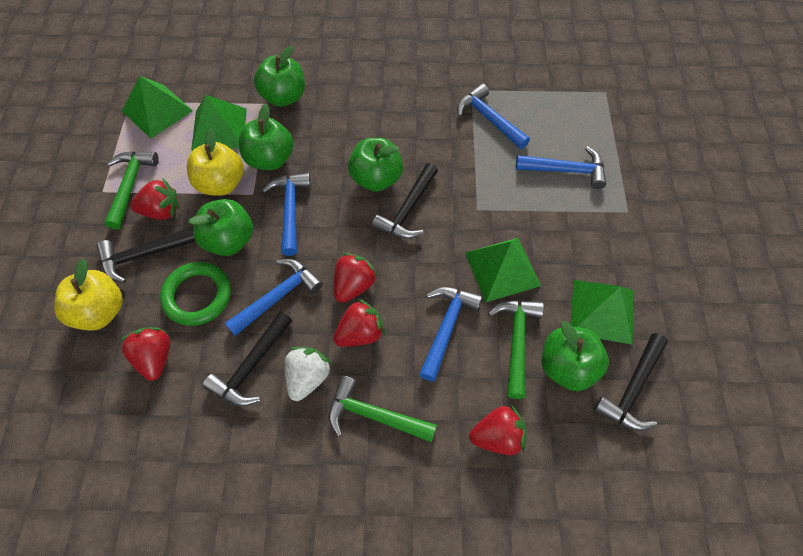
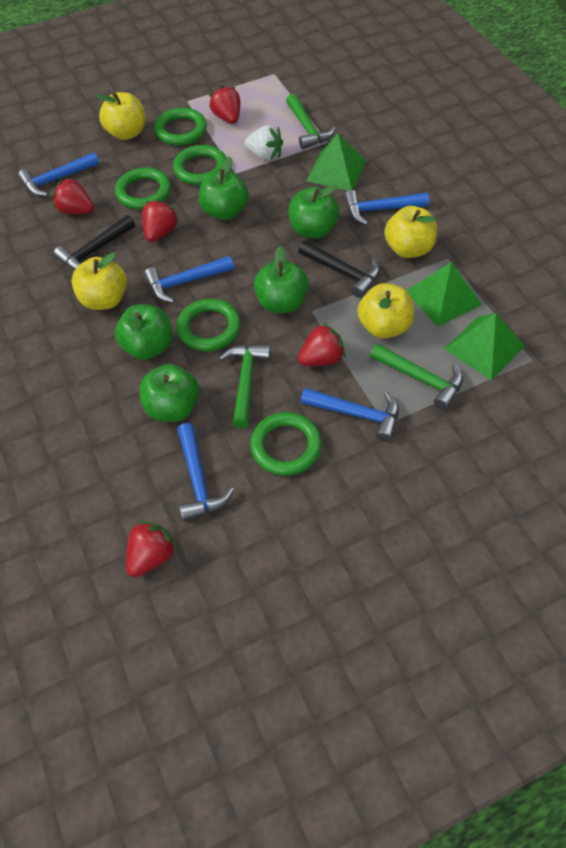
black hammer: 4 -> 2
green pyramid: 4 -> 3
green ring: 1 -> 5
yellow apple: 2 -> 4

